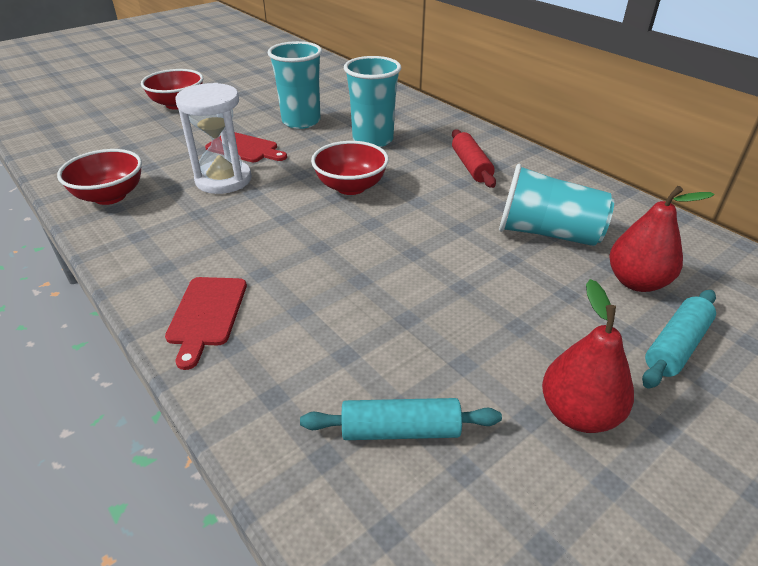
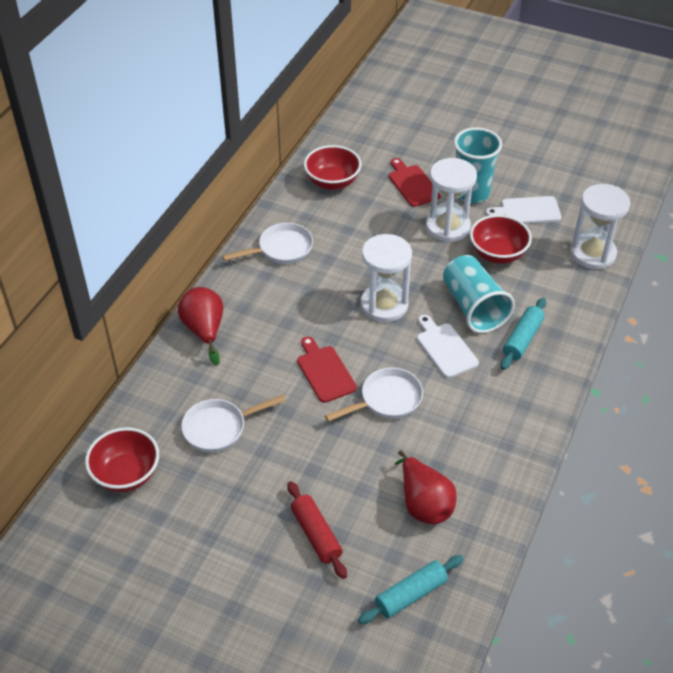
turquoise cup: 3 -> 2
white cutting board: 0 -> 2
white hourglass: 1 -> 3
white pan: 0 -> 3

